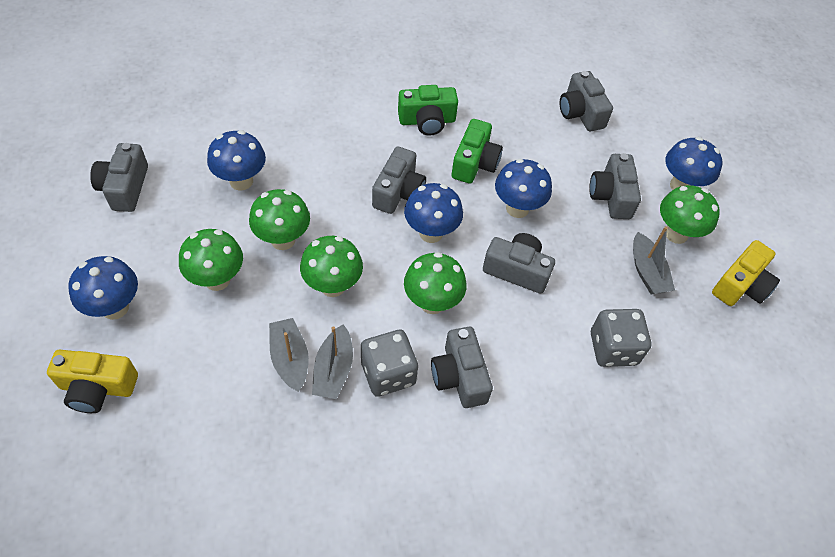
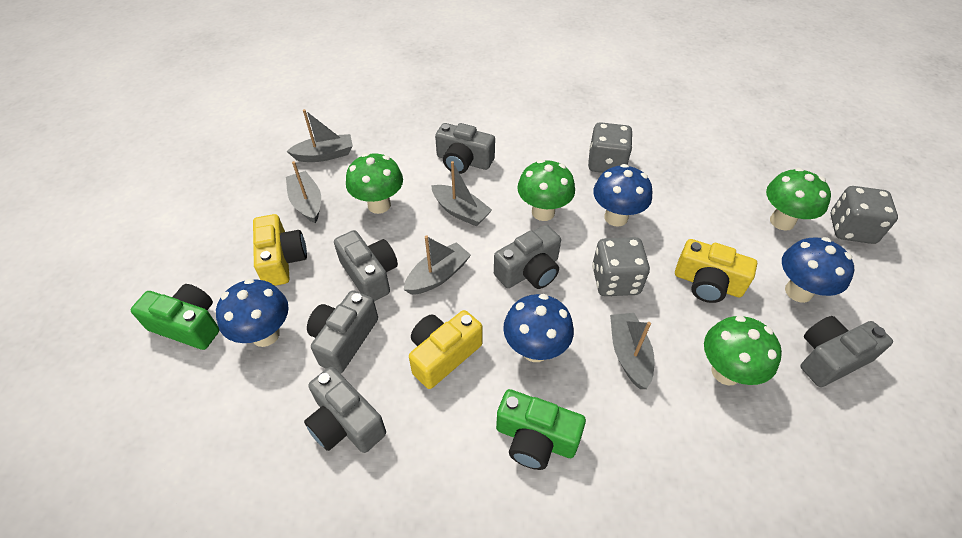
blue mushroom: 5 -> 4
green mushroom: 5 -> 4
grey boat: 3 -> 5
grey dice: 2 -> 3
yellow camera: 2 -> 3

